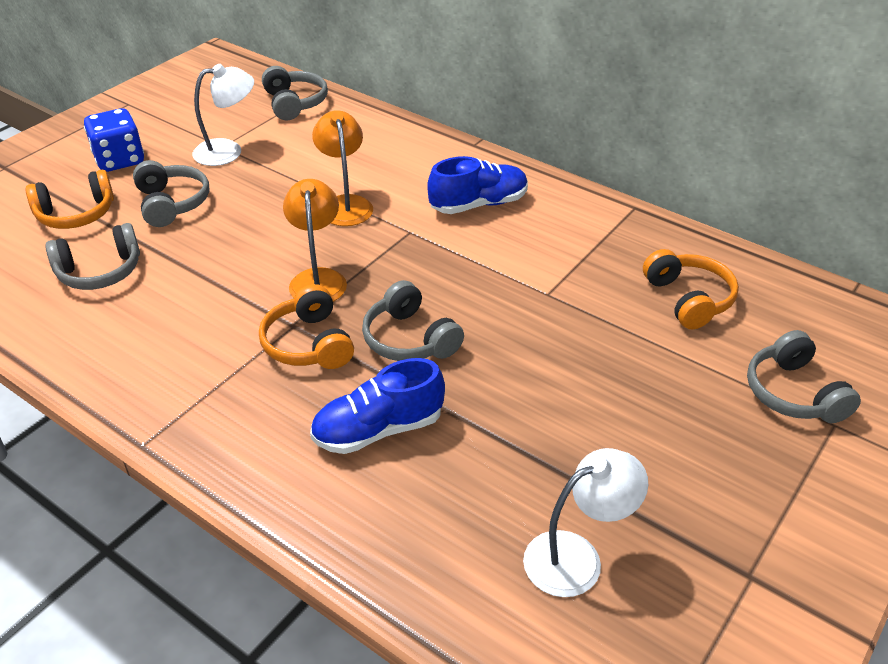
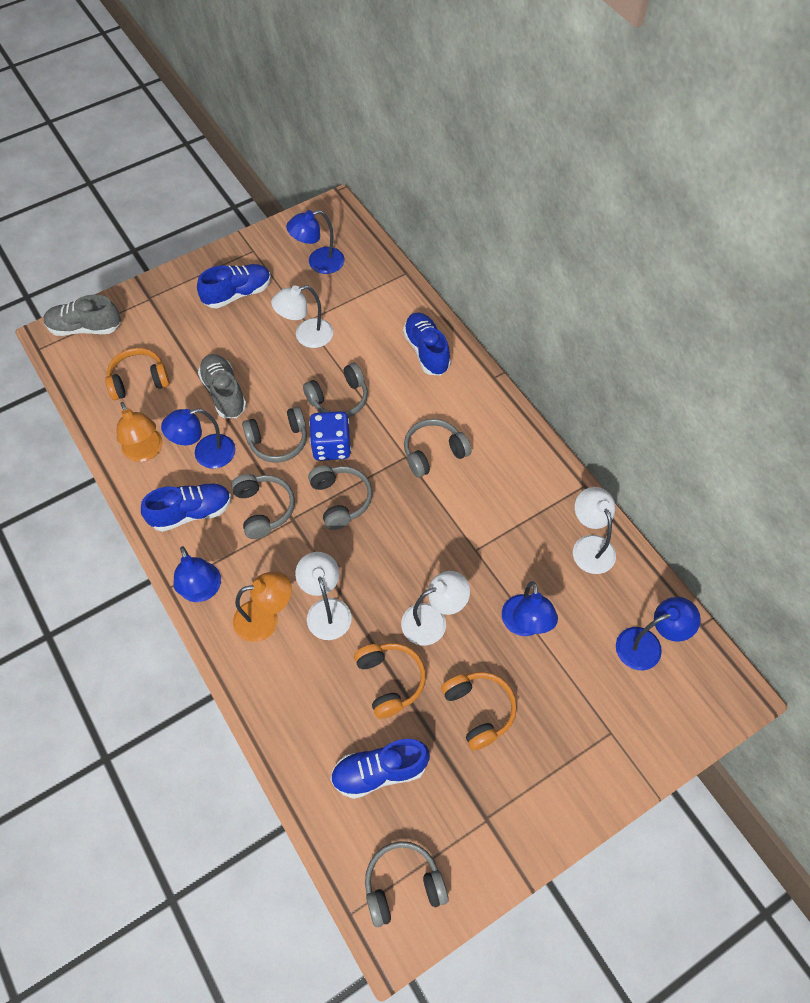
blue lamp: 0 -> 5
blue shoe: 2 -> 4
grey headphones: 5 -> 6
grey shoe: 0 -> 2
white lamp: 2 -> 4

